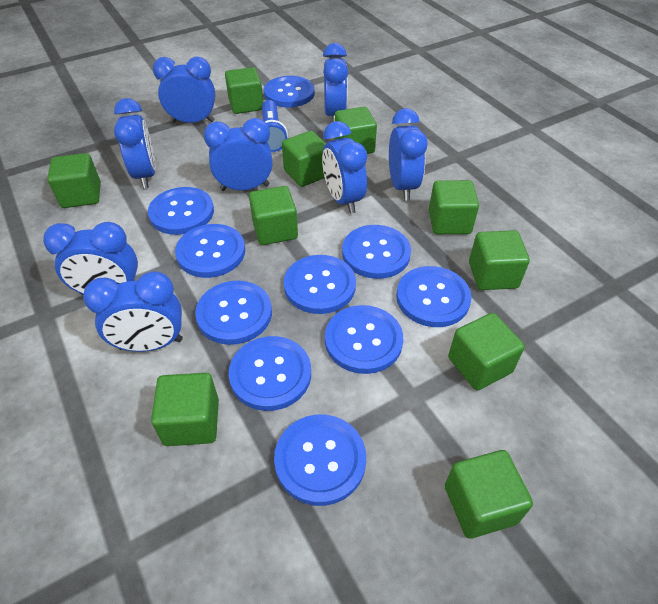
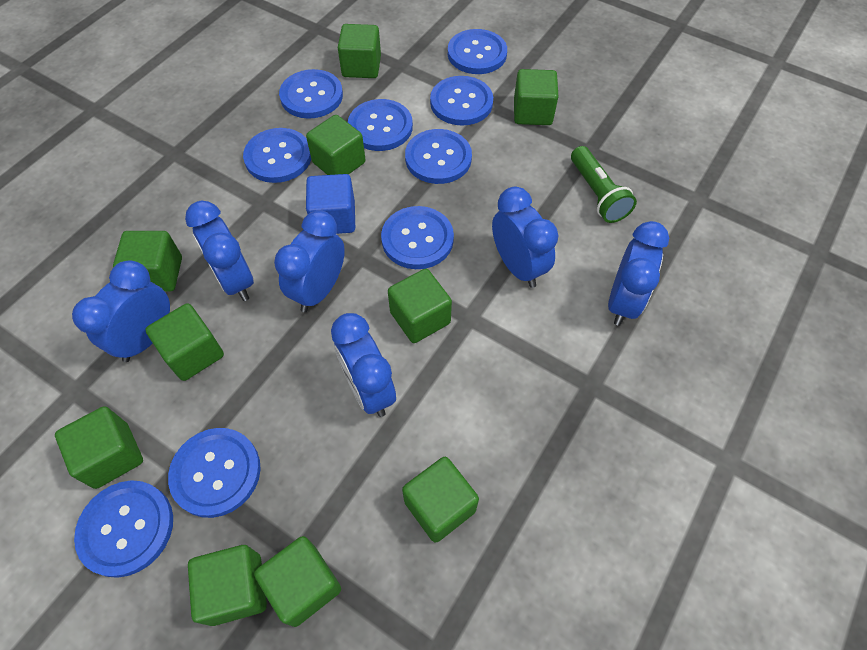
blue button: 10 -> 9
blue clock: 8 -> 6
blue cube: 0 -> 1
blue flashlight: 1 -> 0
green flashlight: 0 -> 1

